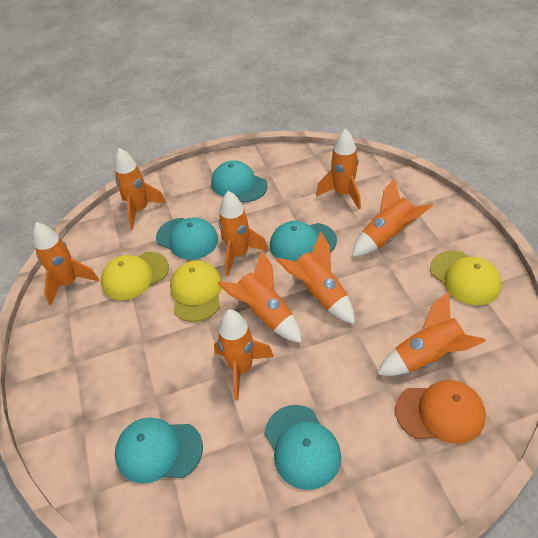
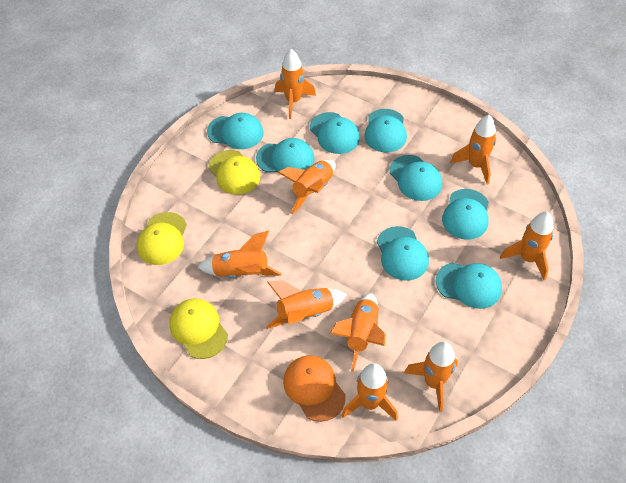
turquoise cap: 5 -> 8

